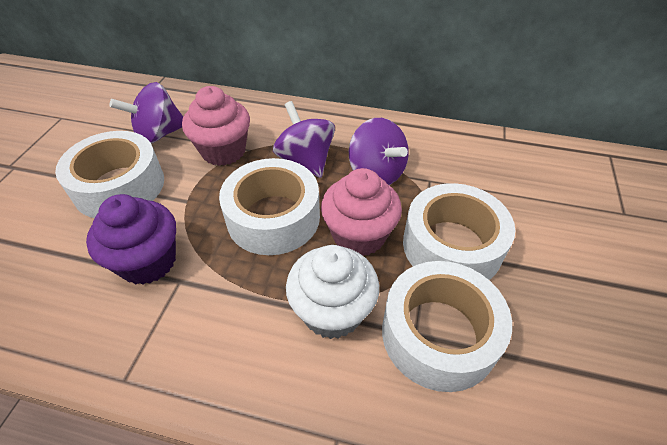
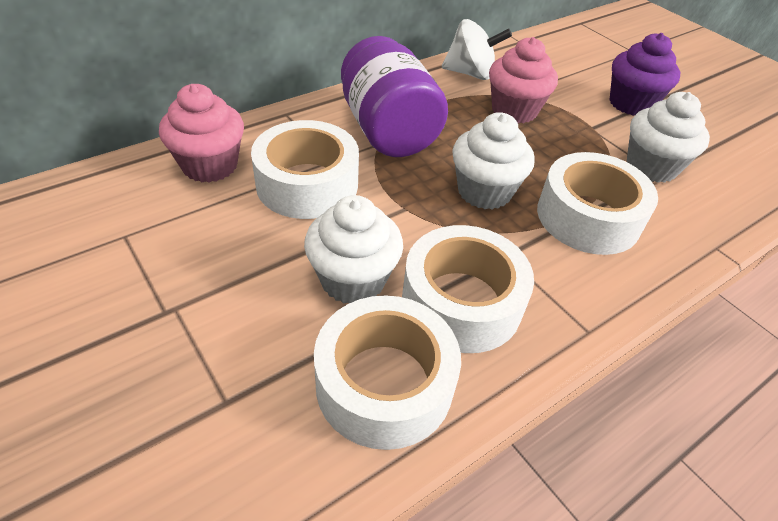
purple jar: 0 -> 1
purple spinning top: 3 -> 0
white cupcake: 1 -> 3
white spinning top: 0 -> 1

